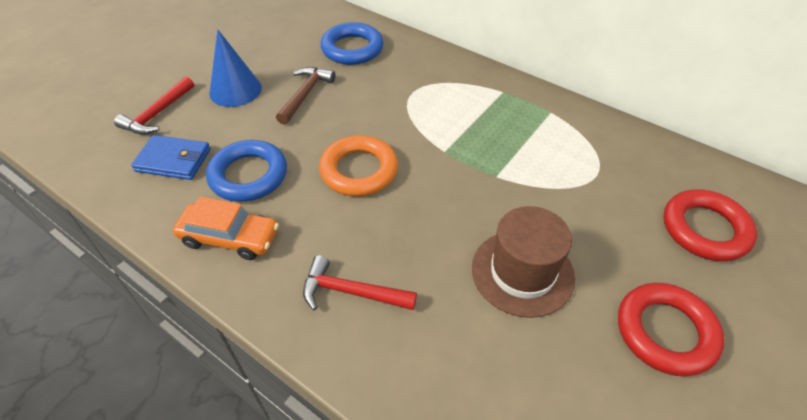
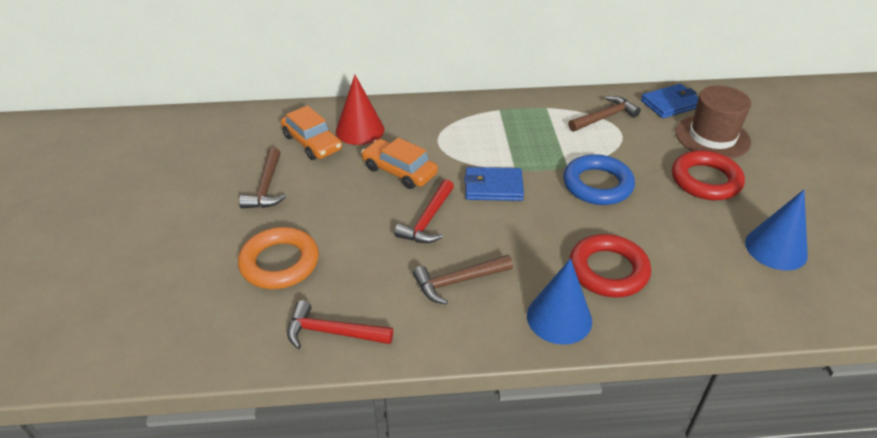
blue cone: 1 -> 2
blue ring: 2 -> 1
blue wallet: 1 -> 2
brown hammer: 1 -> 3
orange car: 1 -> 2
red cone: 0 -> 1

